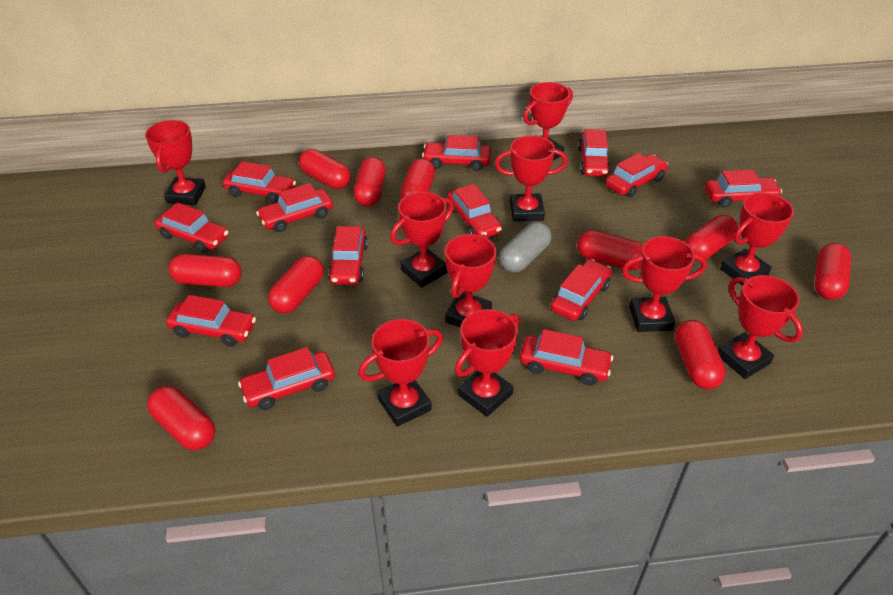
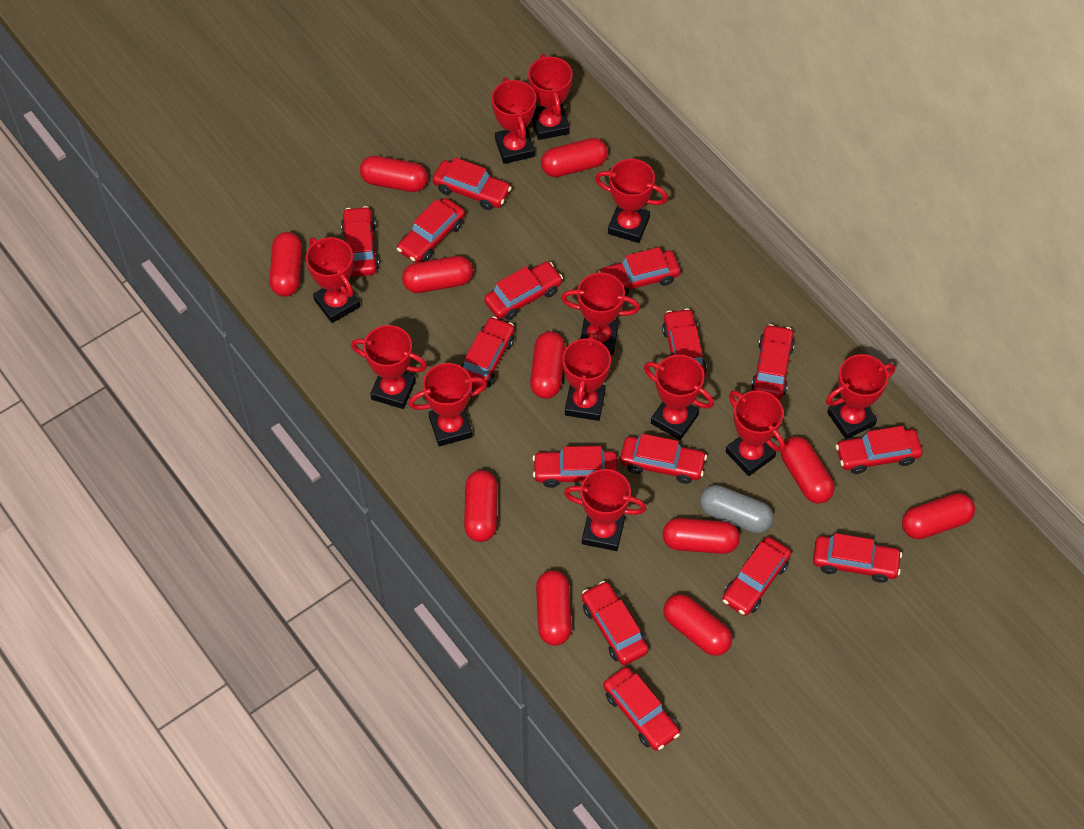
red capsule: 10 -> 11
red car: 13 -> 15
red trophy: 10 -> 12

